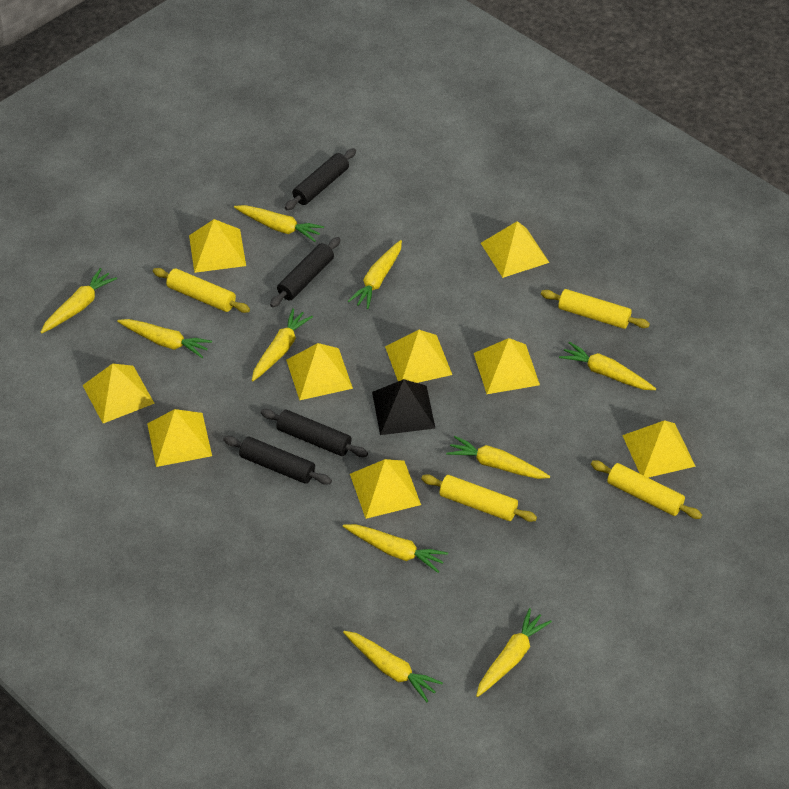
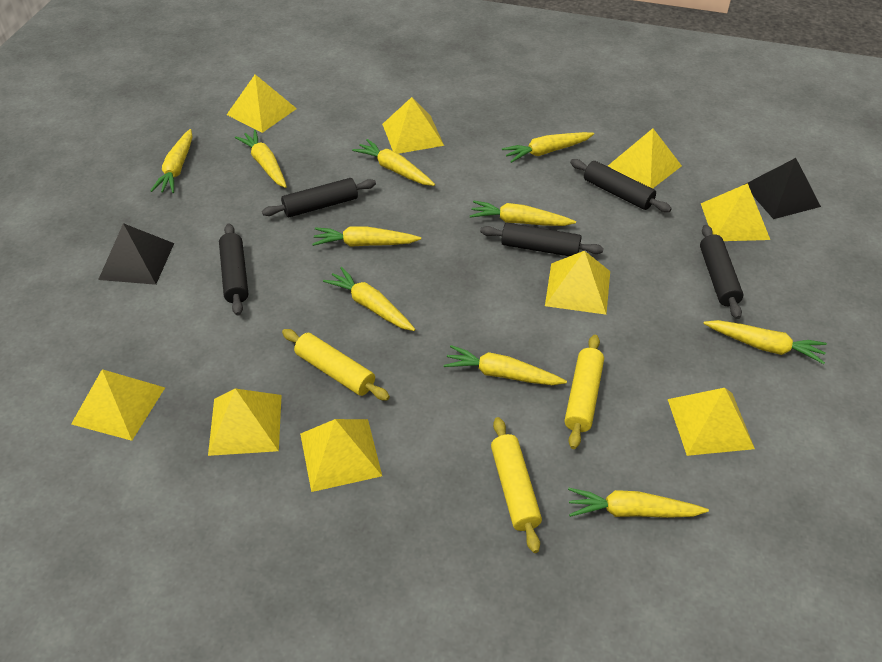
black pyramid: 1 -> 2
black rolling pin: 4 -> 5
yellow rolling pin: 4 -> 3

